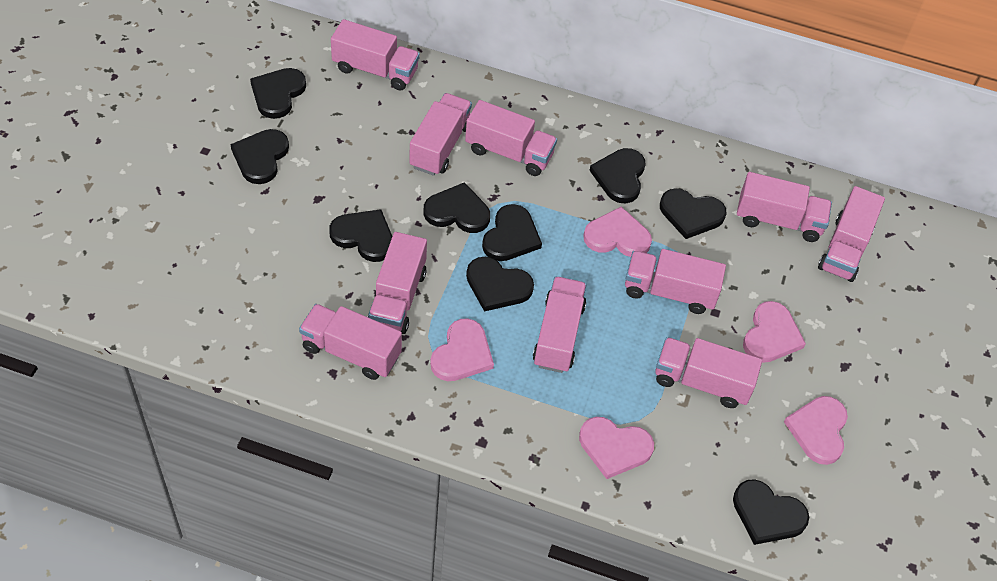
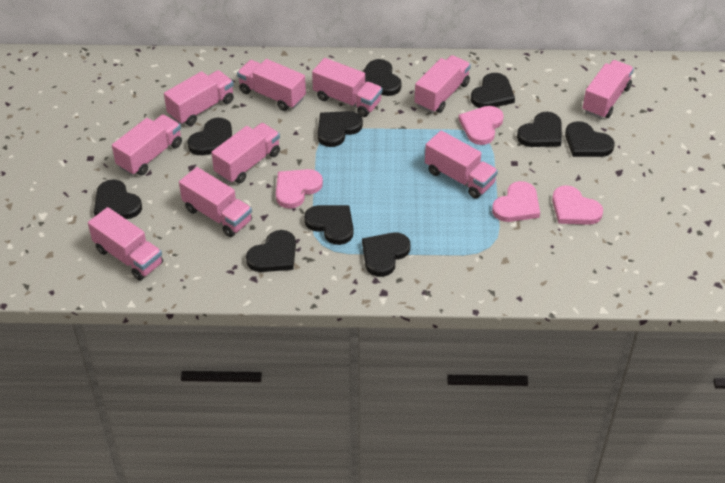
black heart: 9 -> 10
pink heart: 5 -> 4

